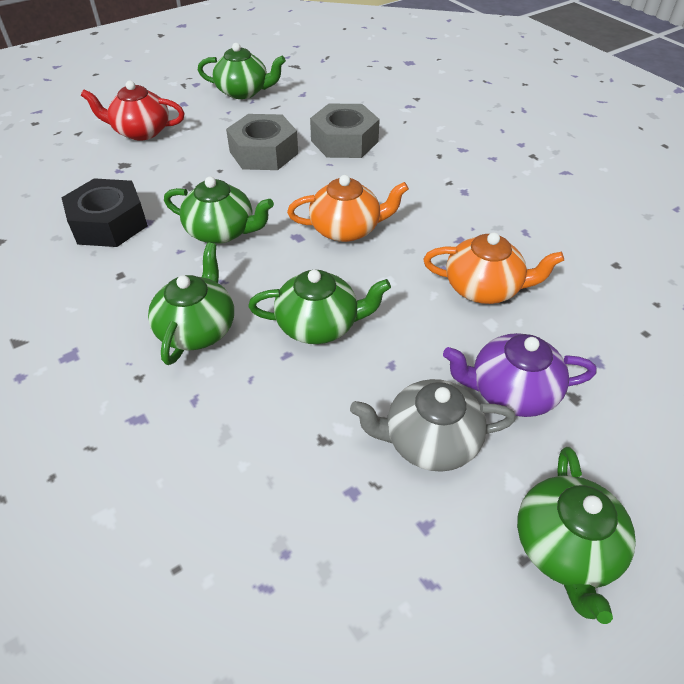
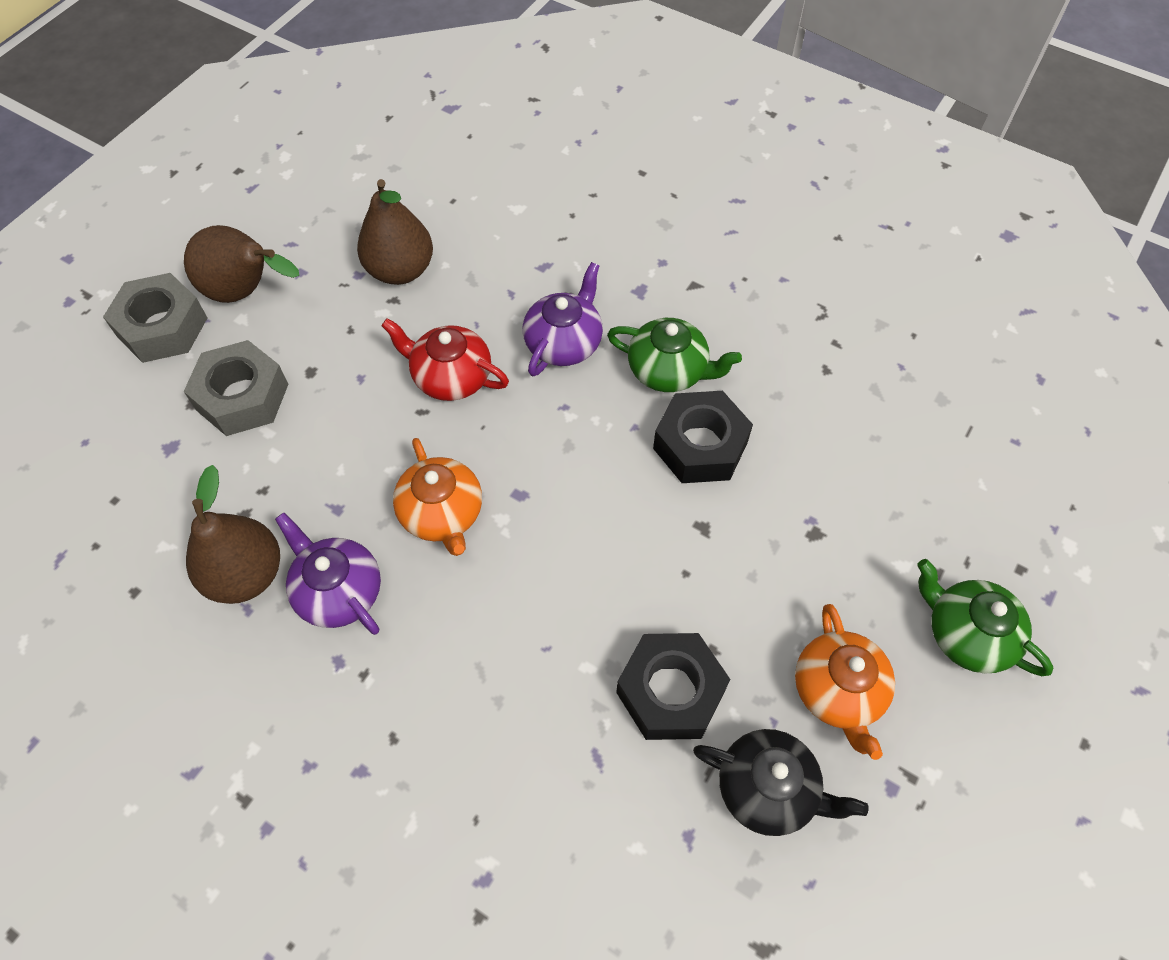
black nut: 1 -> 2
black teapot: 0 -> 1
brown pear: 0 -> 3
green teapot: 5 -> 2
grey teapot: 1 -> 0
purple teapot: 1 -> 2

